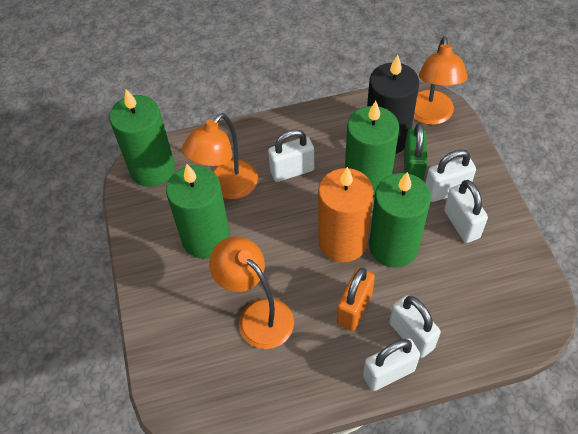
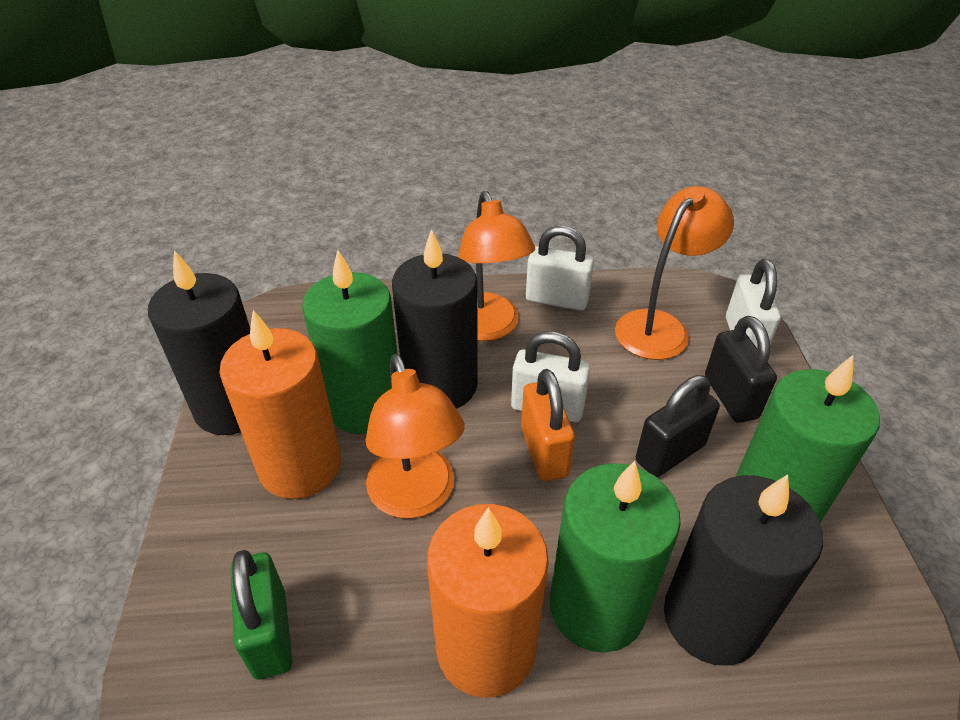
black candle: 1 -> 3
black padlock: 0 -> 2
green candle: 4 -> 3
orange candle: 1 -> 2
white padlock: 5 -> 3

